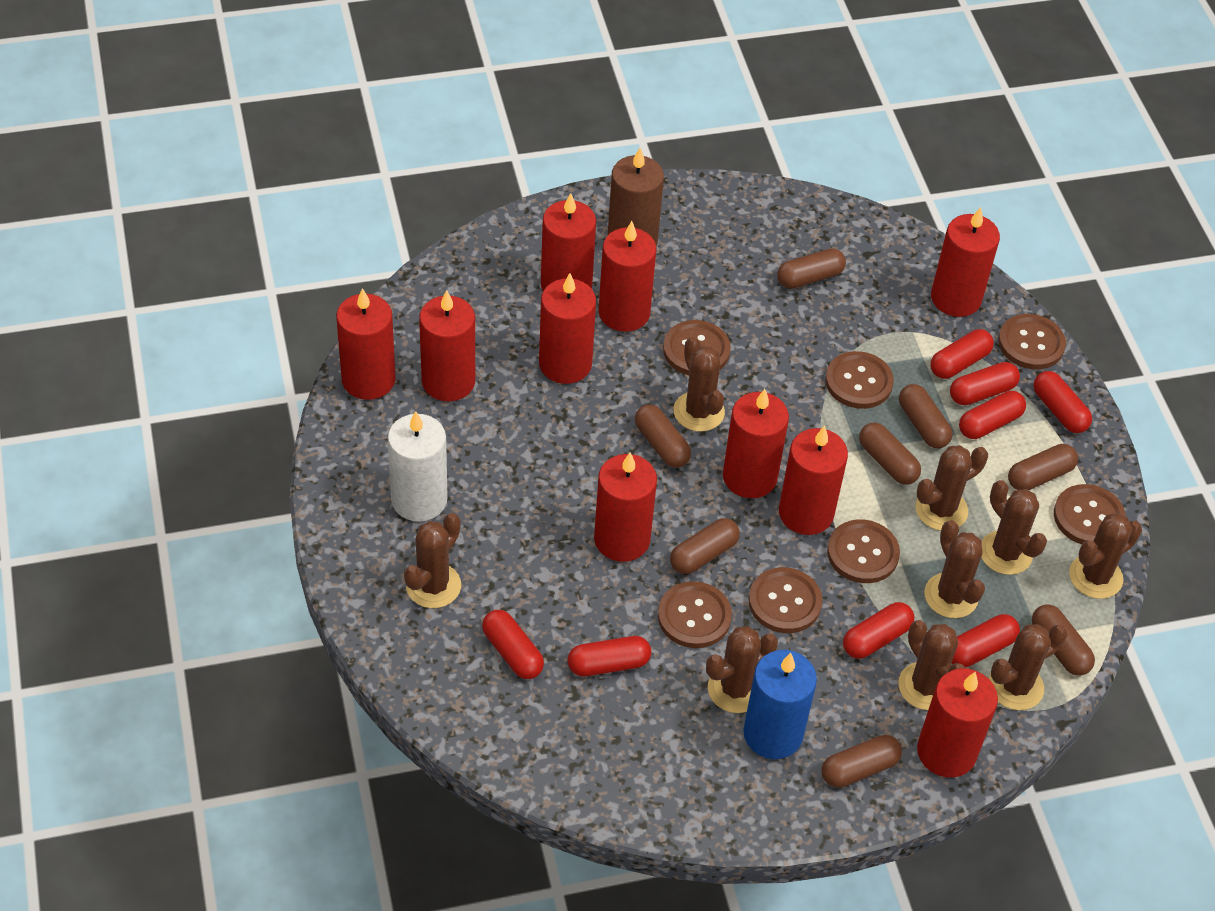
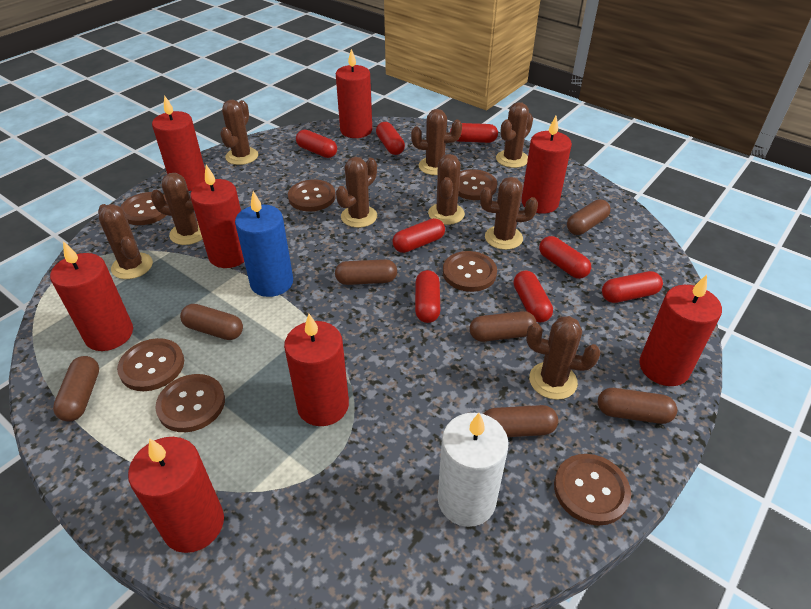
brown candle: 1 -> 0
brown capsule: 8 -> 7
red candle: 10 -> 8

